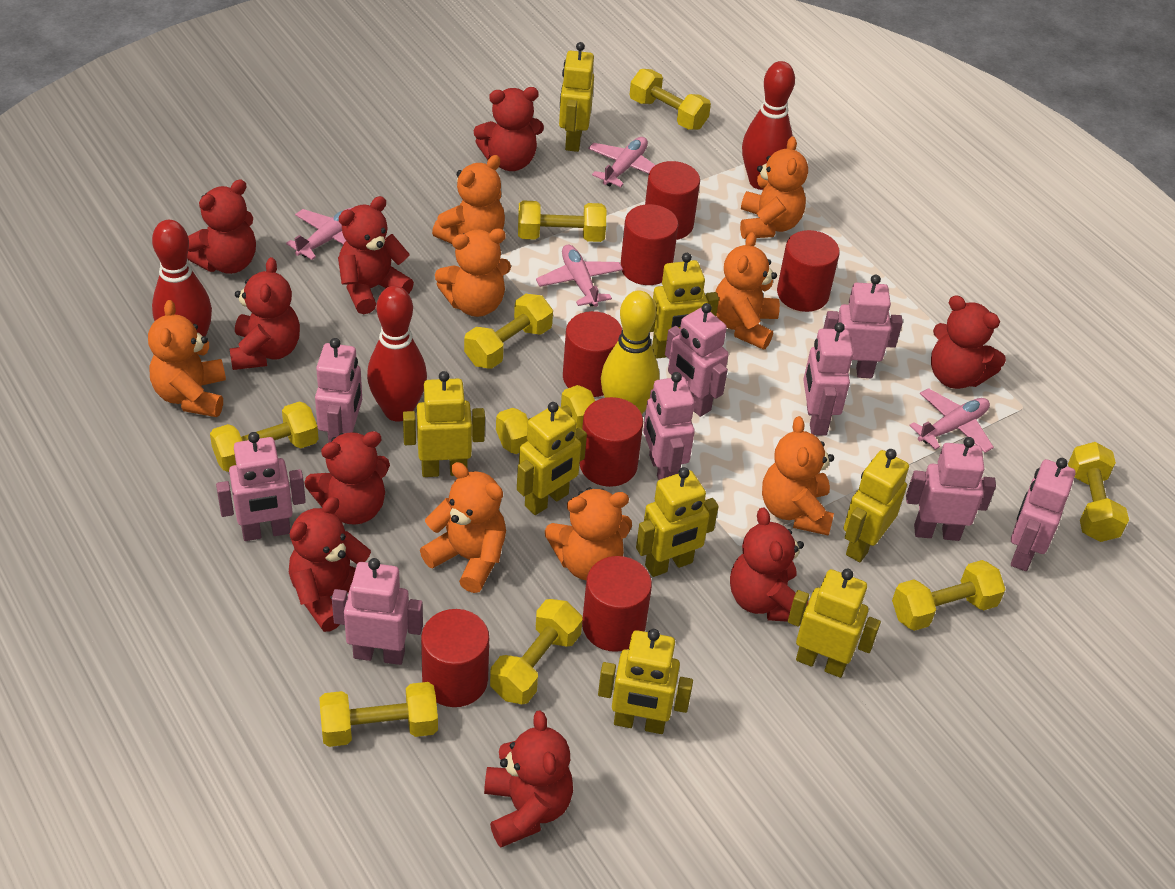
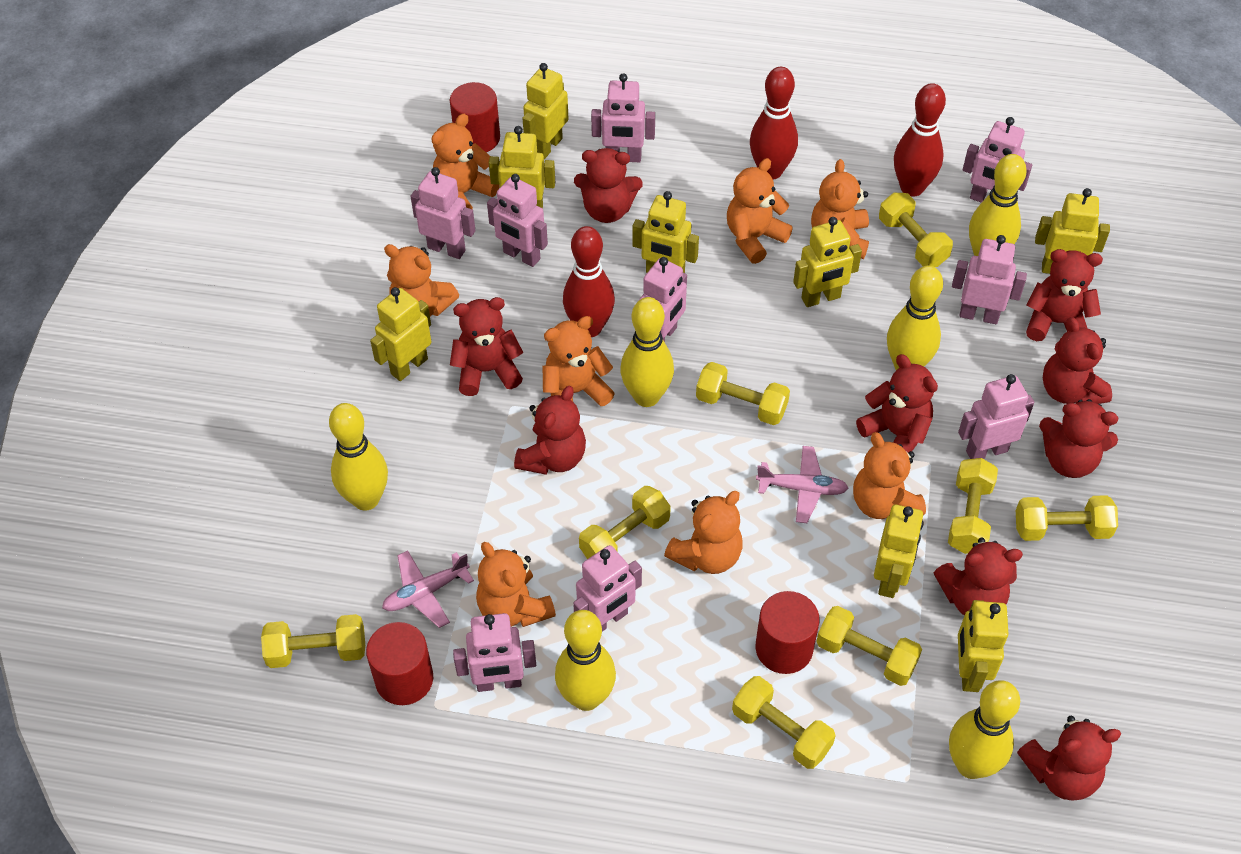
pink plane: 4 -> 2
red cylinder: 7 -> 3
yellow bowling pin: 1 -> 6
yellow dumbbell: 9 -> 8

